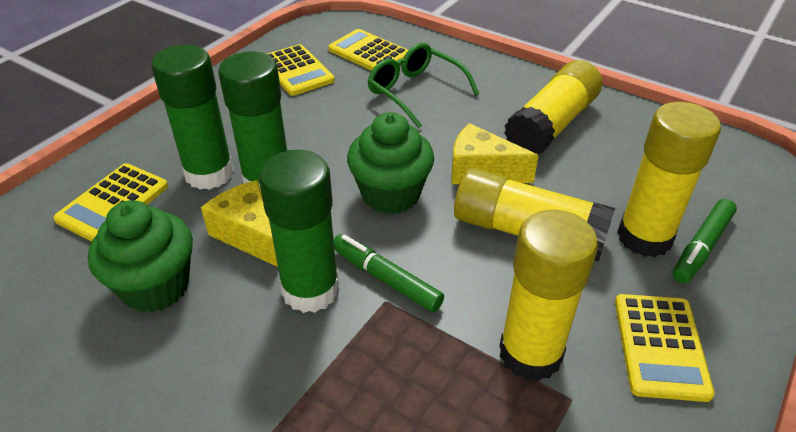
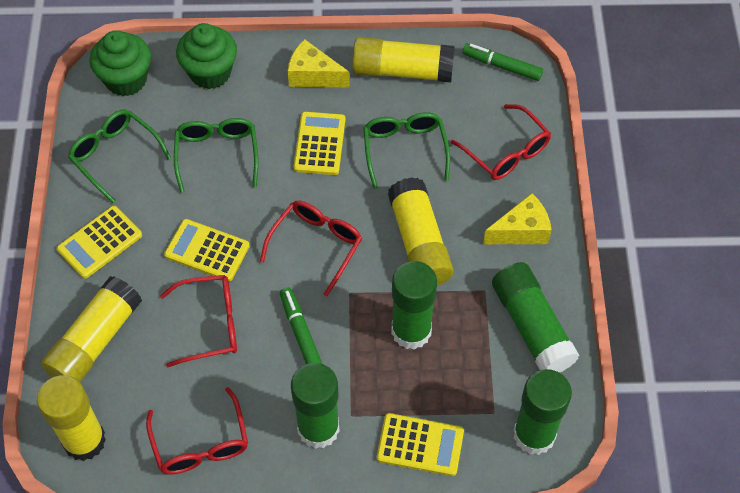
green glasses: 1 -> 3
green glue stick: 3 -> 4
red glasses: 0 -> 4

